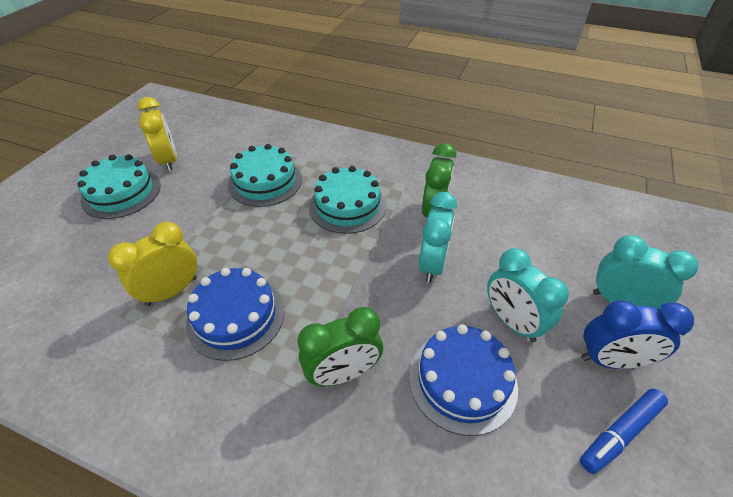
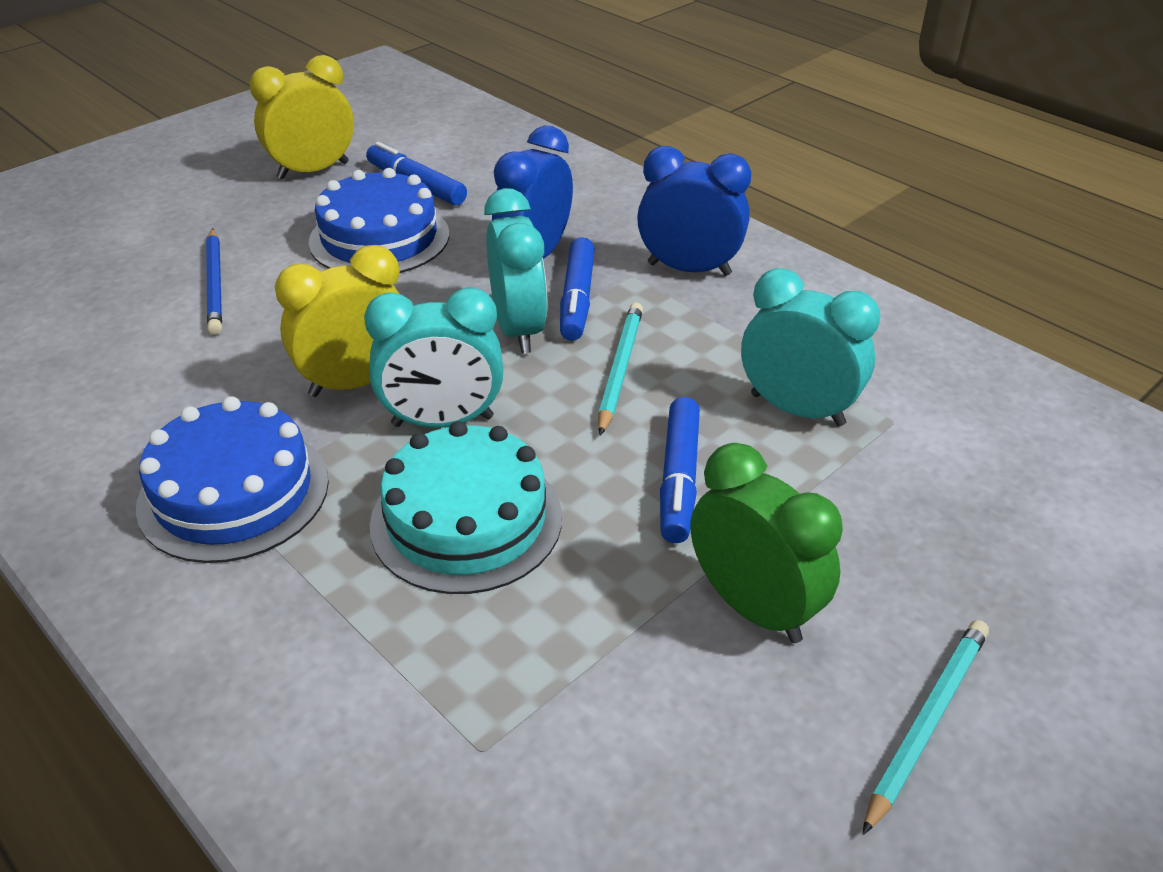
blue clock: 1 -> 2
blue marker: 1 -> 3
blue pencil: 0 -> 1
green clock: 2 -> 1
turquoise cake: 3 -> 1
turquoise pencil: 0 -> 2

